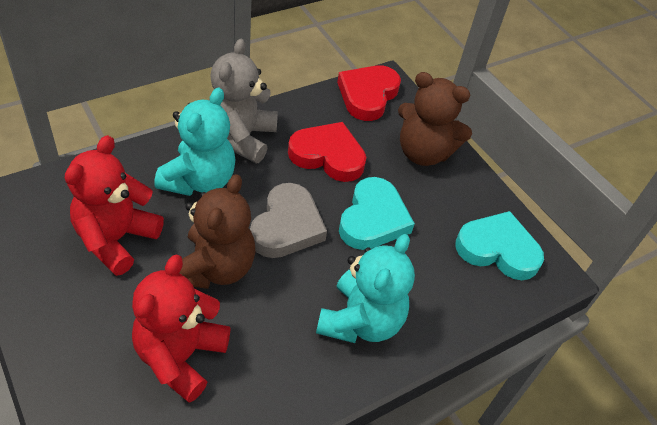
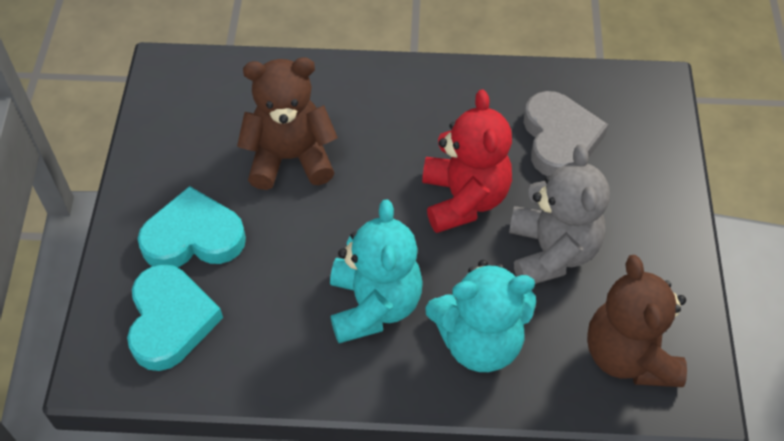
red heart: 2 -> 0
red teddy bear: 2 -> 1

